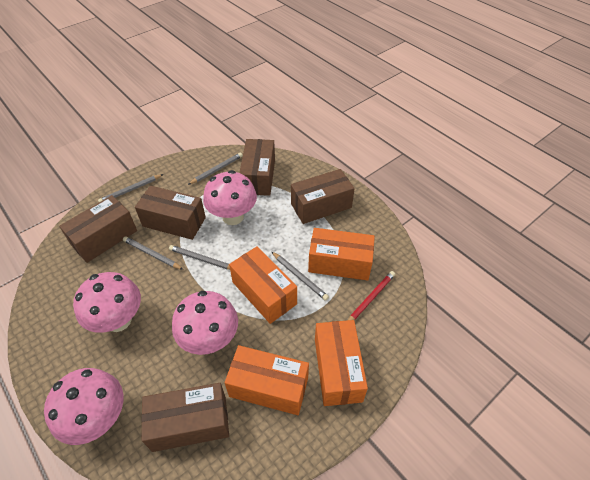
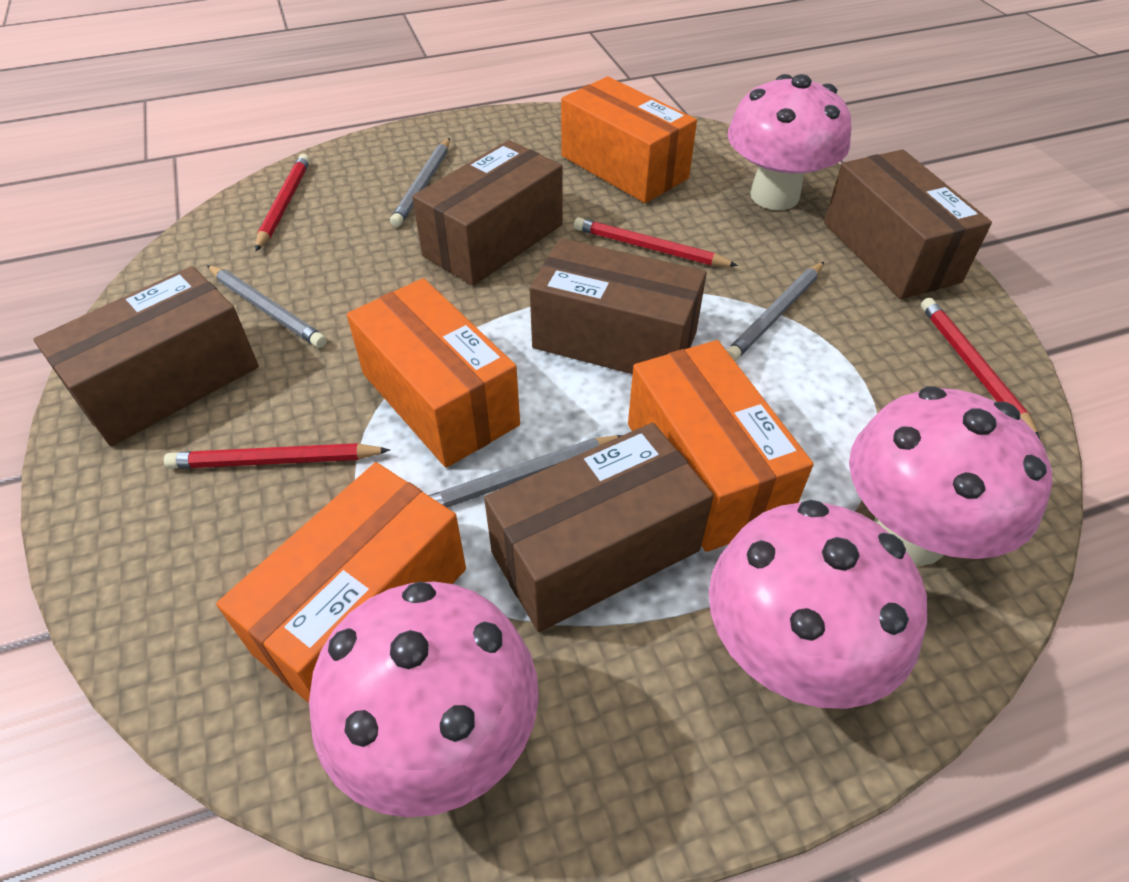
grey pencil: 5 -> 4
red pencil: 1 -> 4

